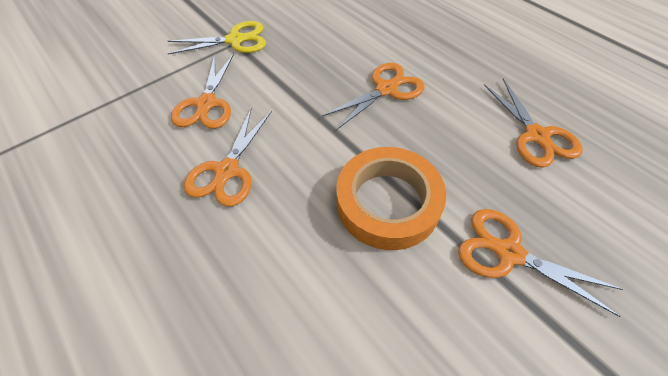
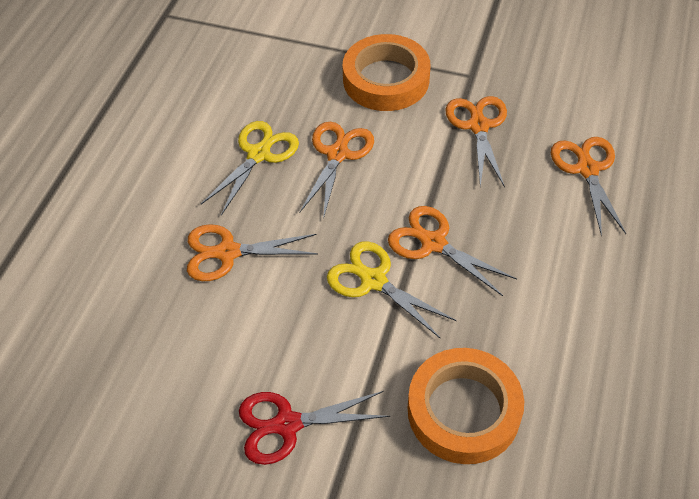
orange tape: 1 -> 2
red scissors: 0 -> 1
yellow scissors: 1 -> 2

